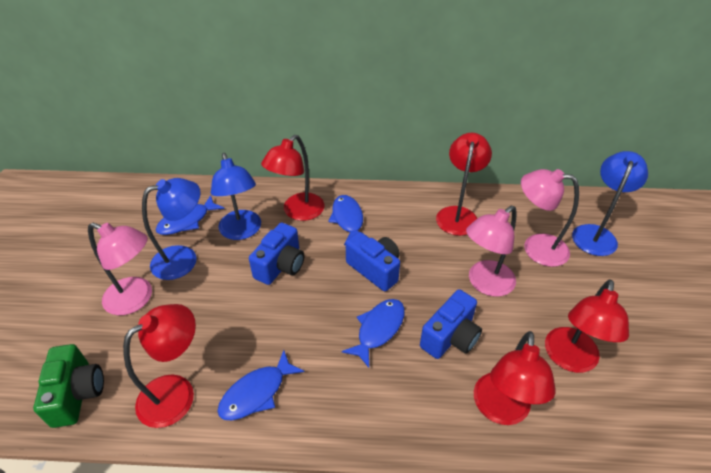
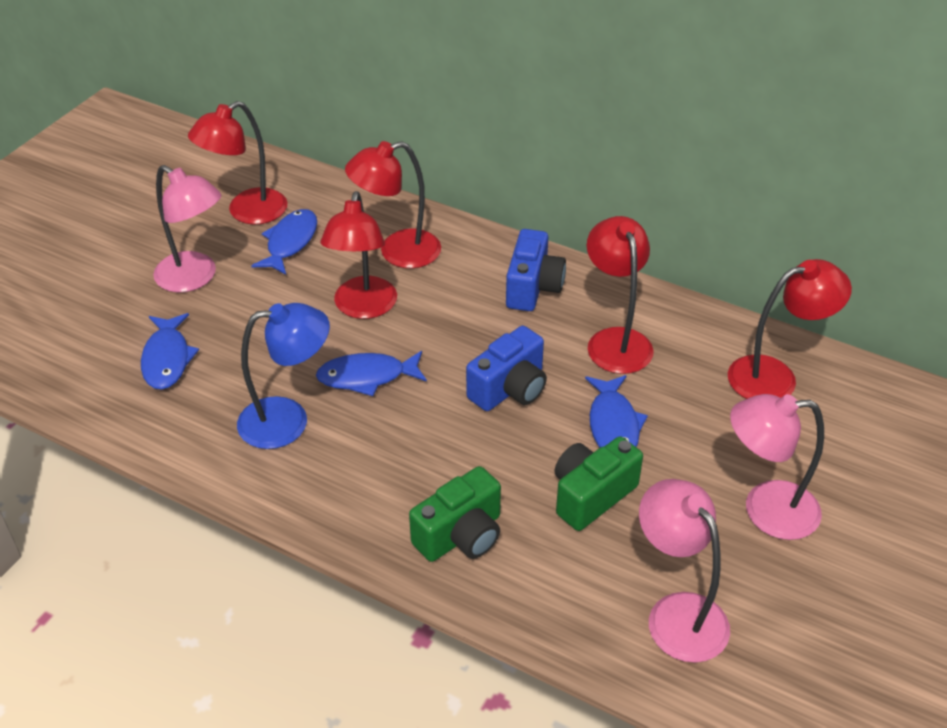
blue camera: 3 -> 2
blue lamp: 3 -> 1
green camera: 1 -> 2

